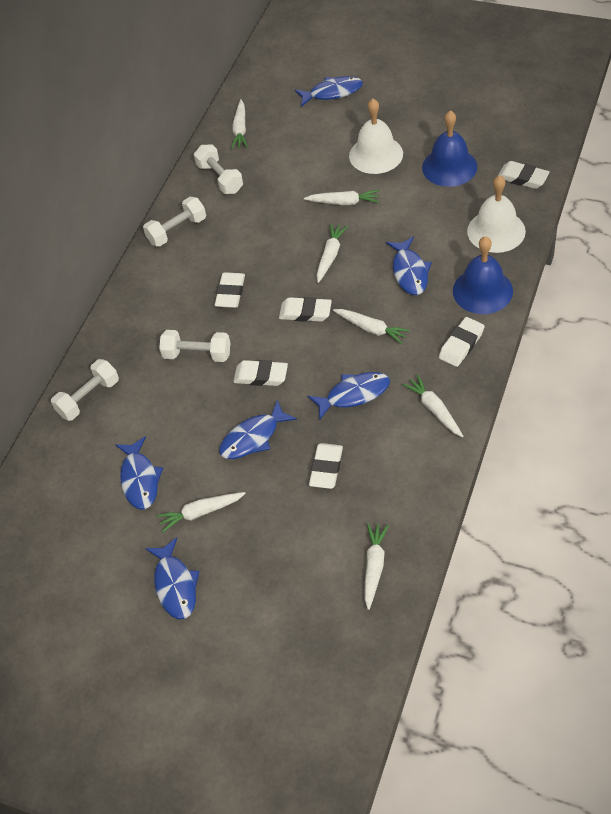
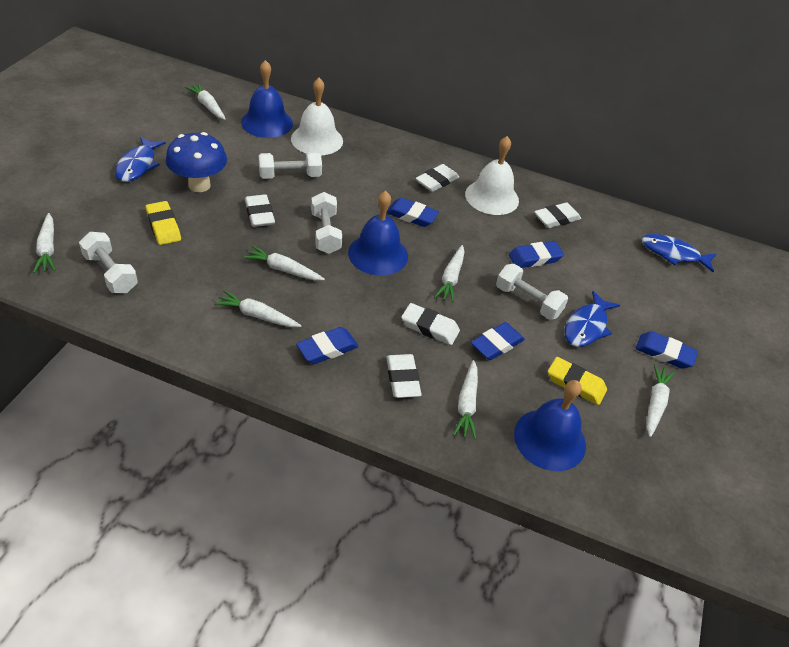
blue bell: 2 -> 3
blue eraser: 0 -> 5
blue fish: 6 -> 3
blue mushroom: 0 -> 1
white eraser: 6 -> 5
yellow eraser: 0 -> 2

